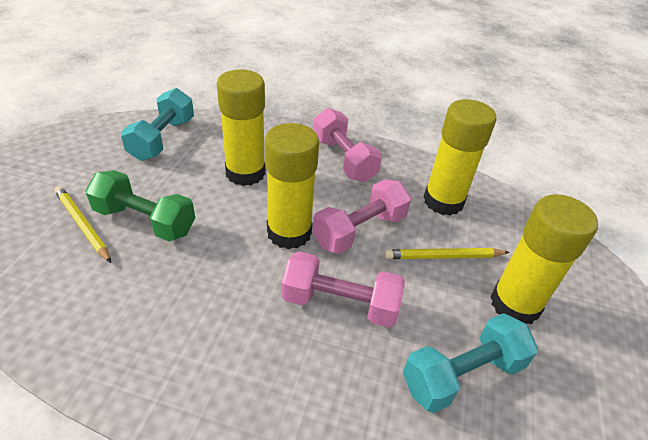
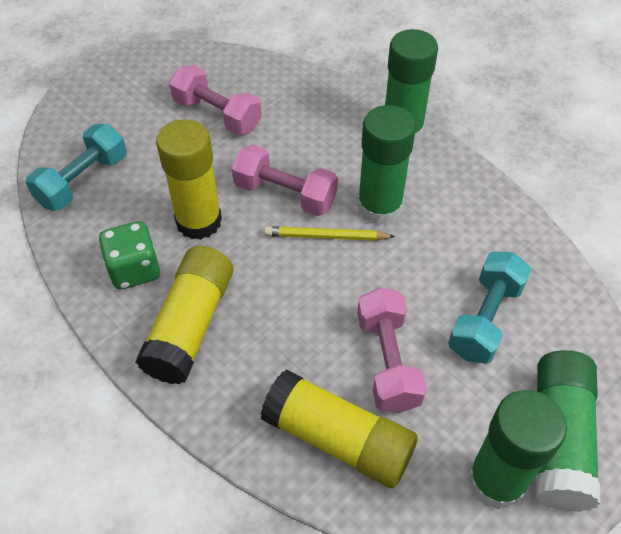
green dice: 0 -> 1
green dumbbell: 1 -> 0
green glue stick: 0 -> 4
yellow glue stick: 4 -> 3
yellow pencil: 2 -> 1

